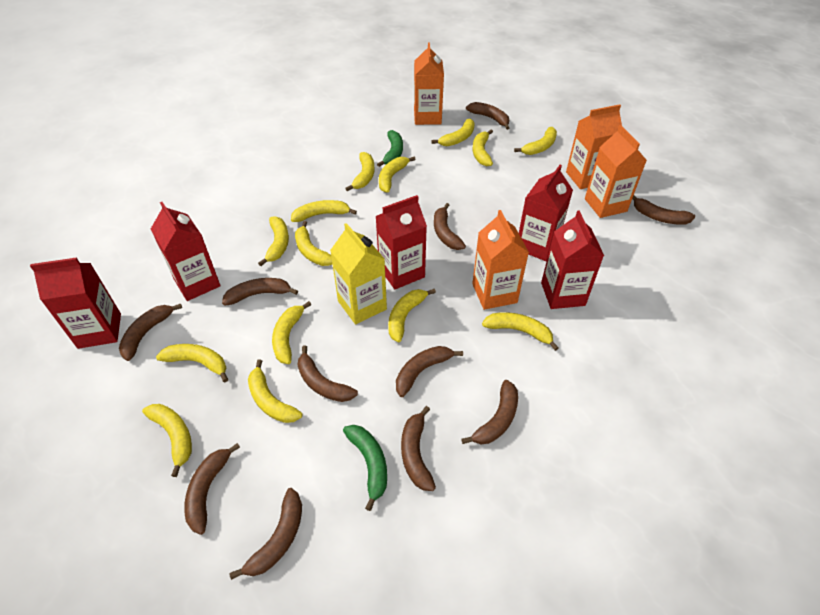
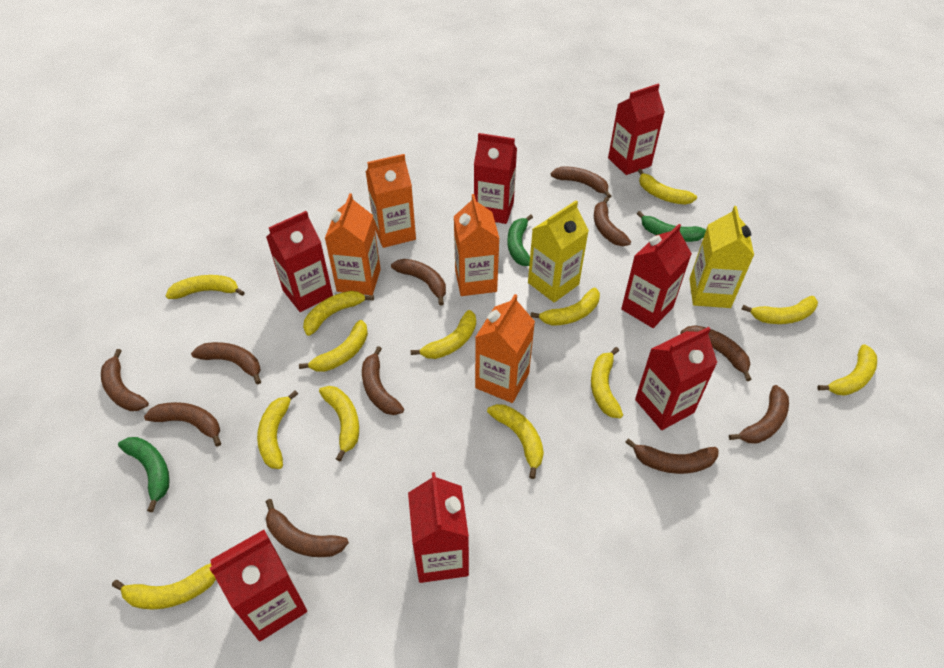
green banana: 2 -> 3
red carton: 5 -> 7
yellow banana: 14 -> 13
yellow carton: 1 -> 2

